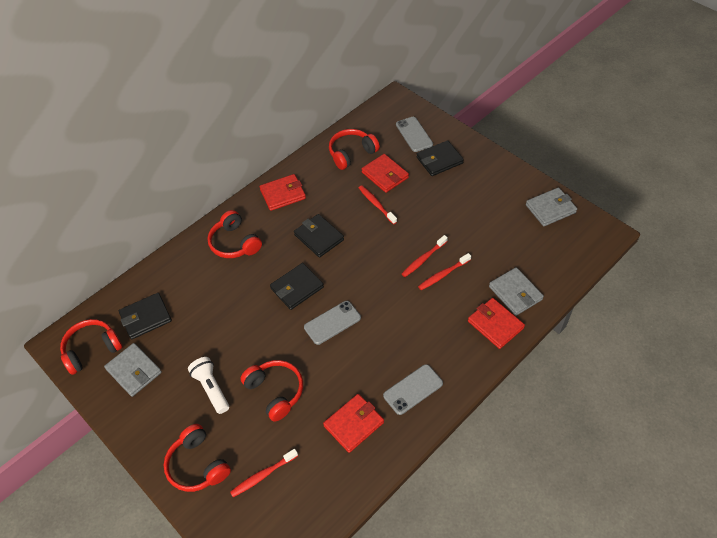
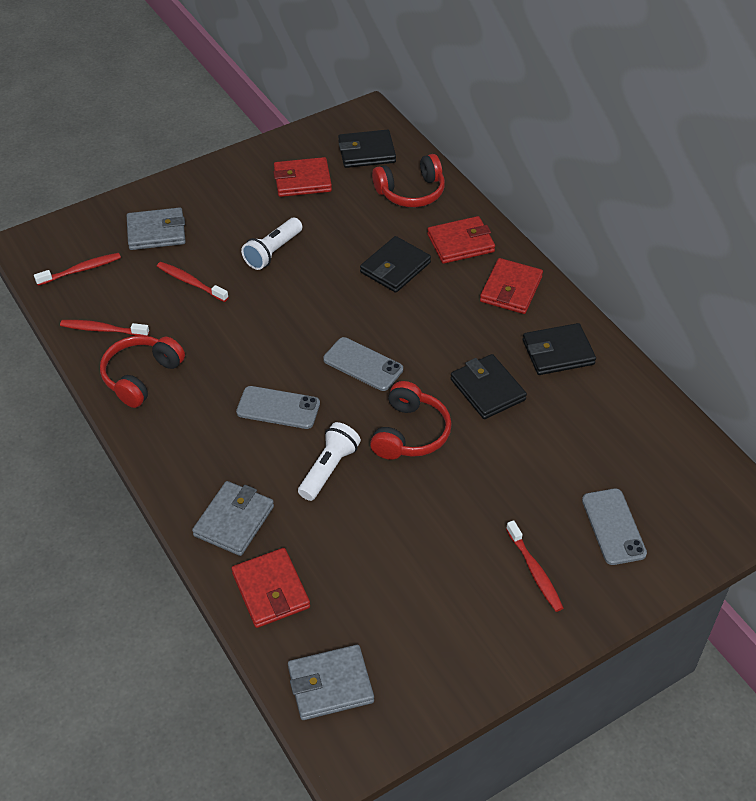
red headphones: 5 -> 3
white flashlight: 1 -> 2

